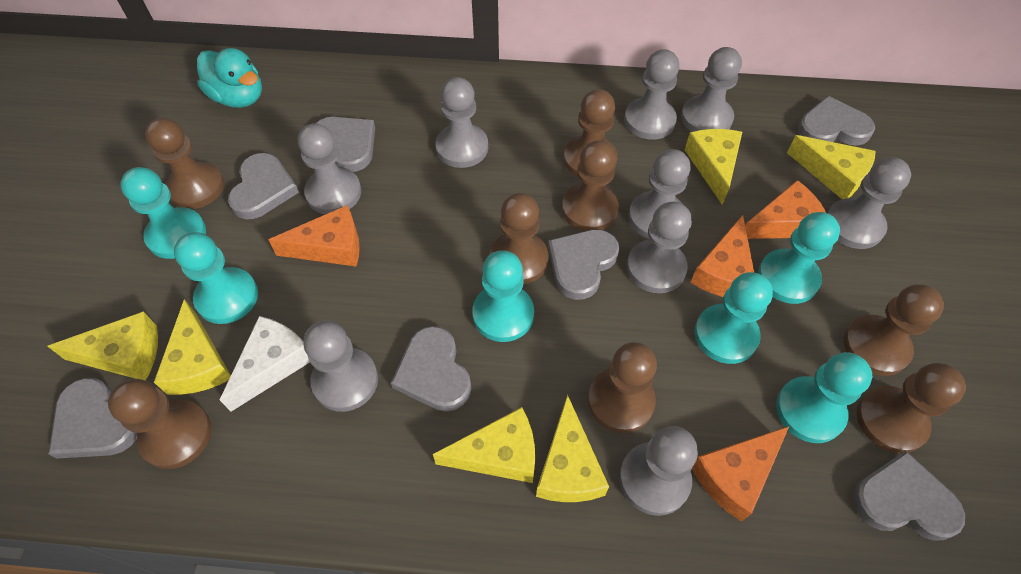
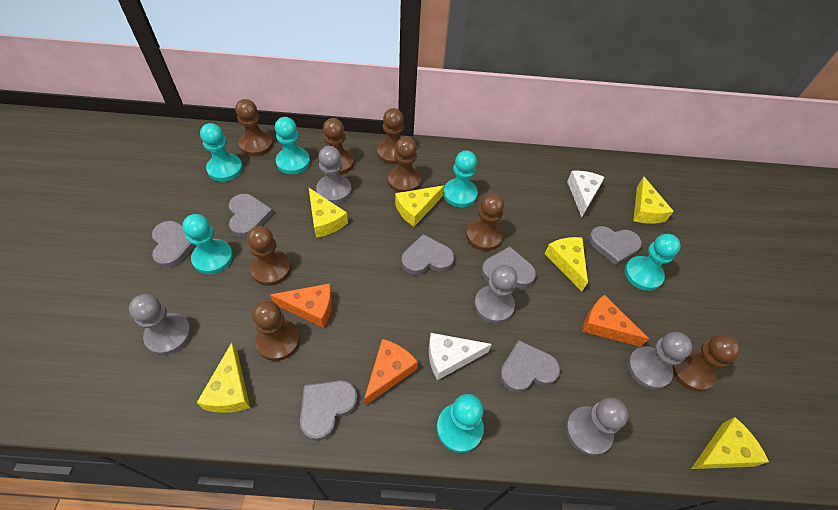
grey pawn: 9 -> 5
orange cheese: 4 -> 3
turquoise duck: 1 -> 0
white cheese: 1 -> 2

